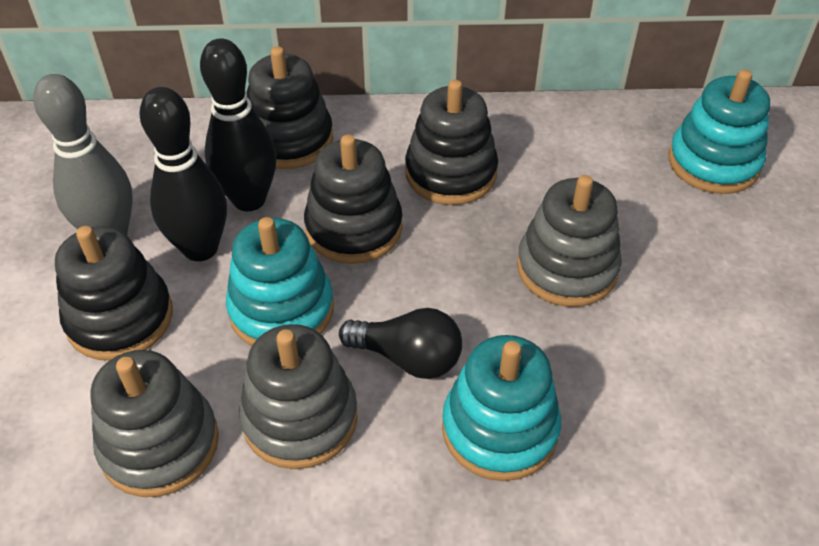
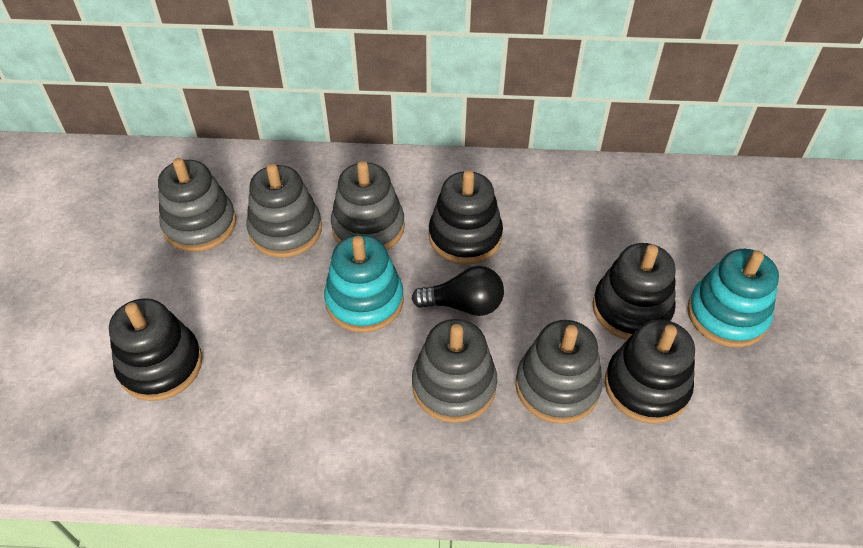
black bowling pin: 2 -> 0
grey bowling pin: 1 -> 0
grey stacking toy: 3 -> 5
turquoise stacking toy: 3 -> 2

